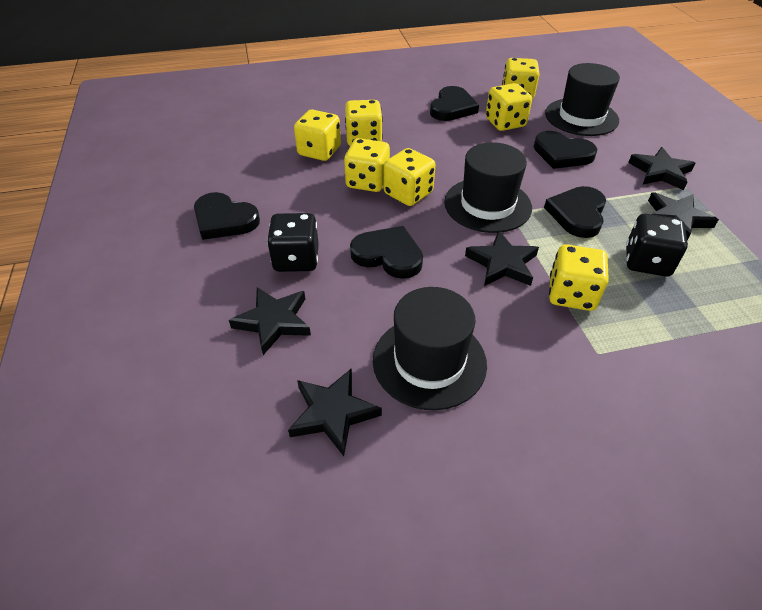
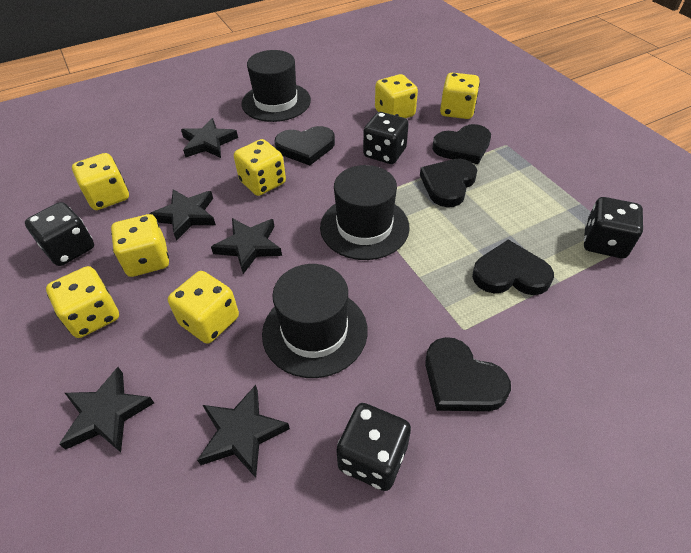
black dice: 2 -> 4

